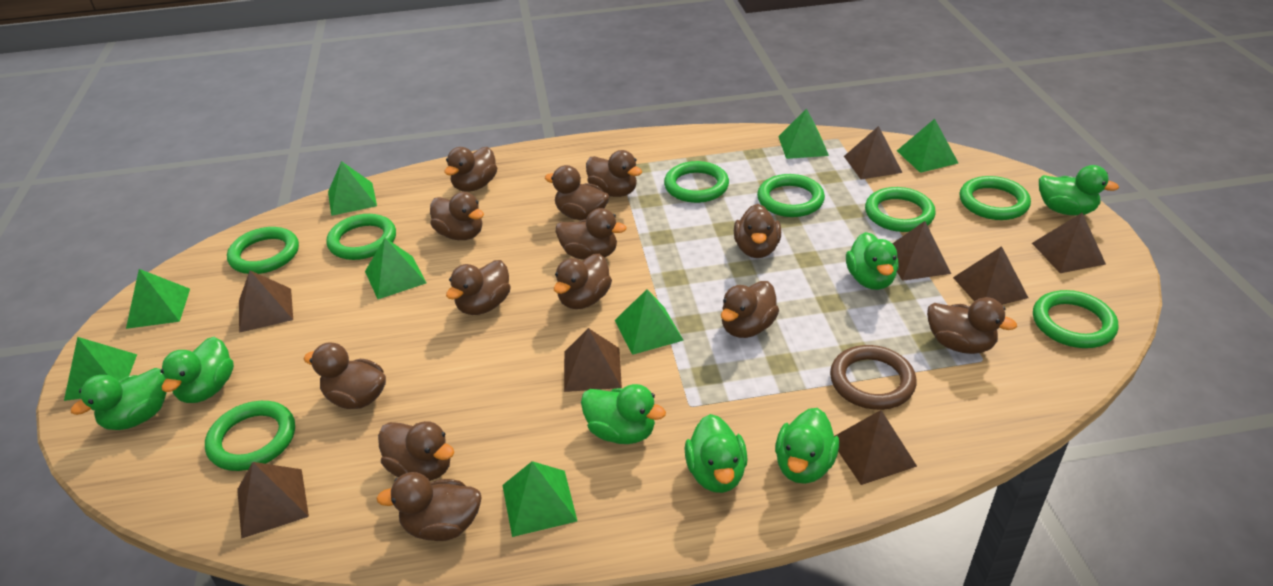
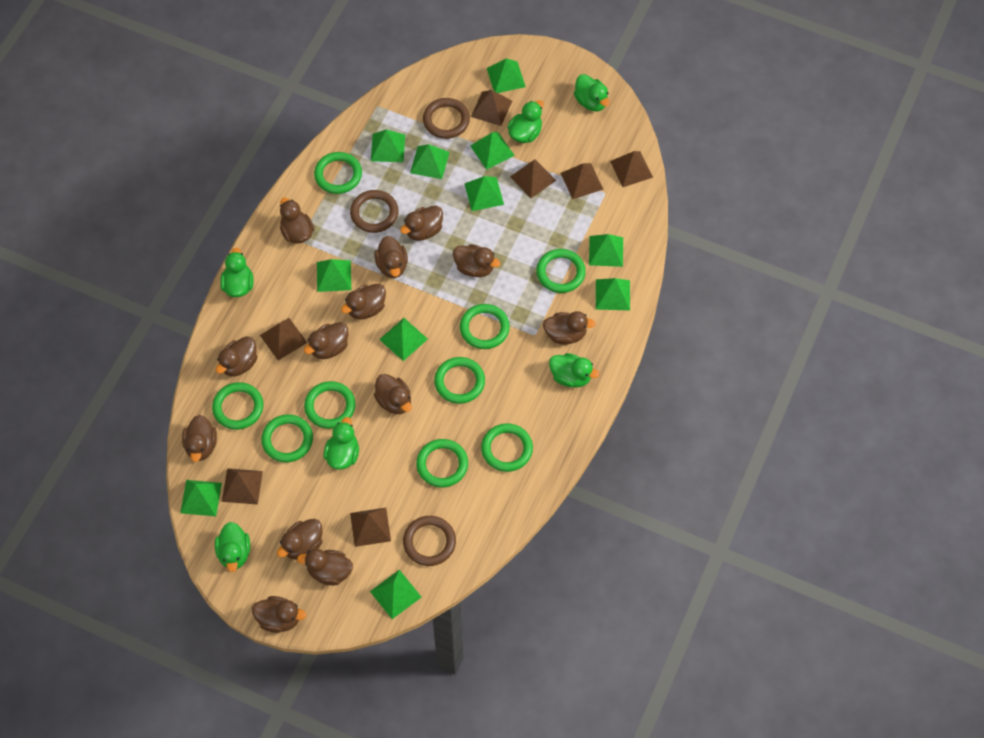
brown pyramid: 8 -> 7
brown ring: 1 -> 3
green duck: 7 -> 6
green pyramid: 8 -> 11
green ring: 8 -> 9

